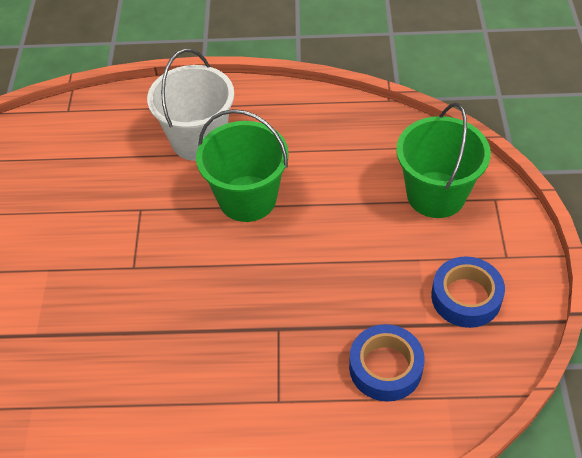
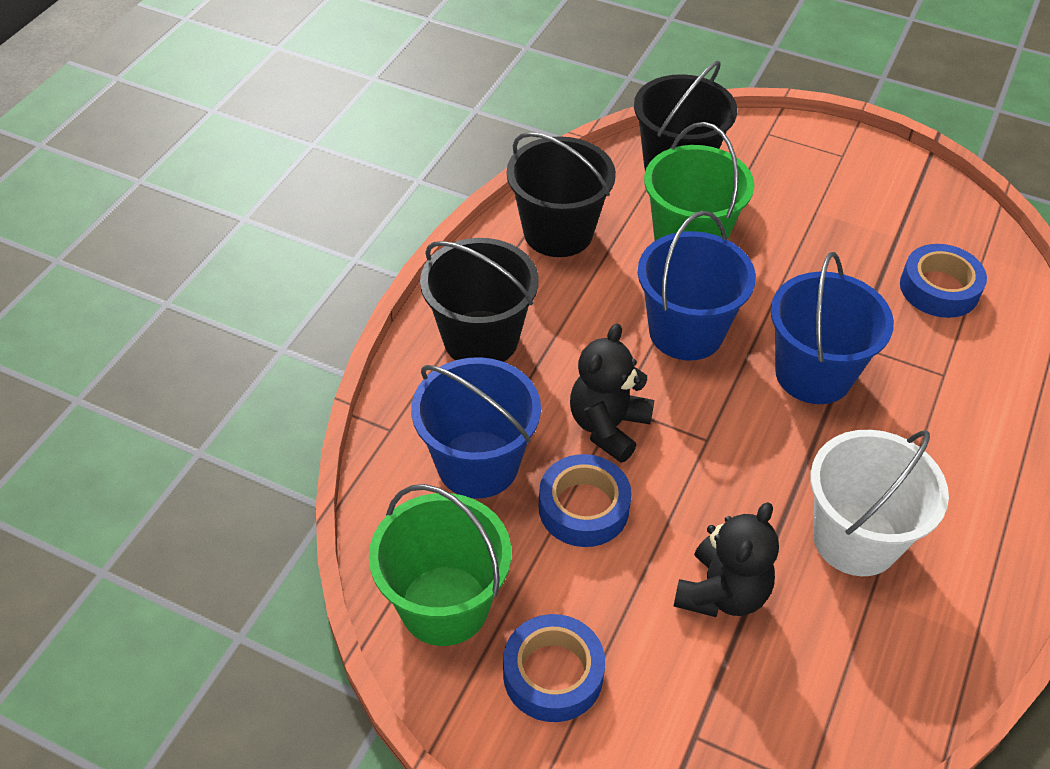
black bucket: 0 -> 3
black teddy bear: 0 -> 2
blue bucket: 0 -> 3
blue tape: 2 -> 3

